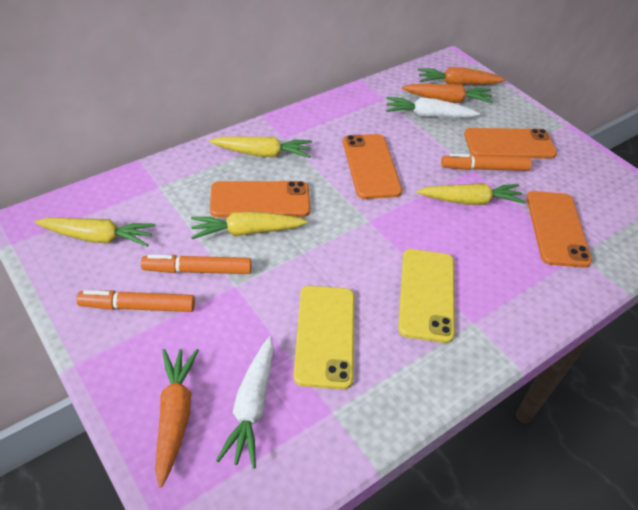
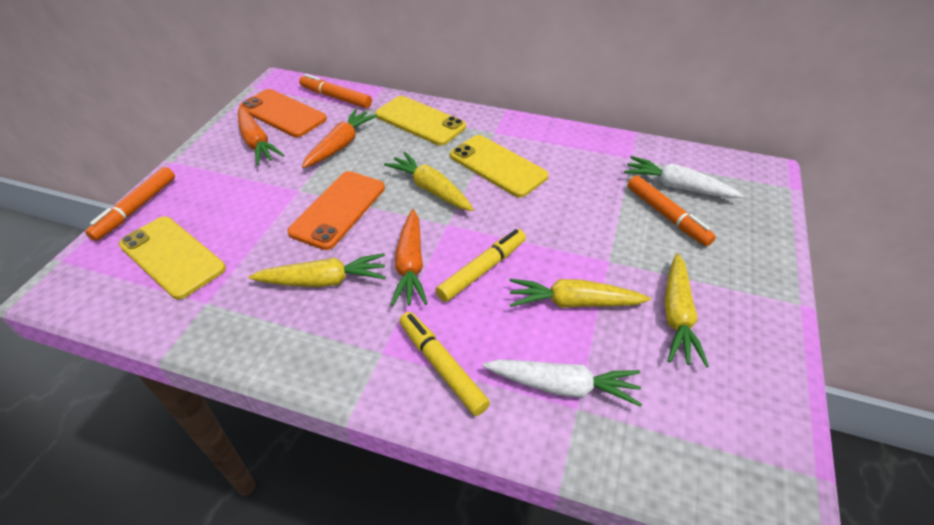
orange phone: 4 -> 2
yellow marker: 0 -> 2
yellow phone: 2 -> 3

